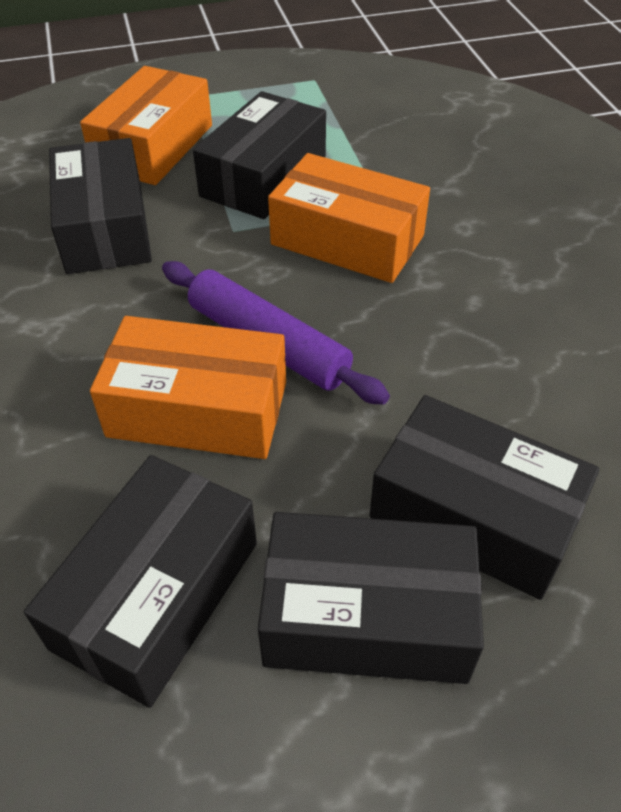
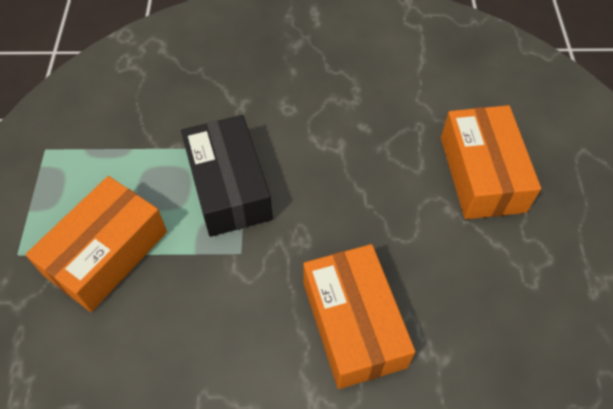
black box: 5 -> 1
purple rolling pin: 1 -> 0

